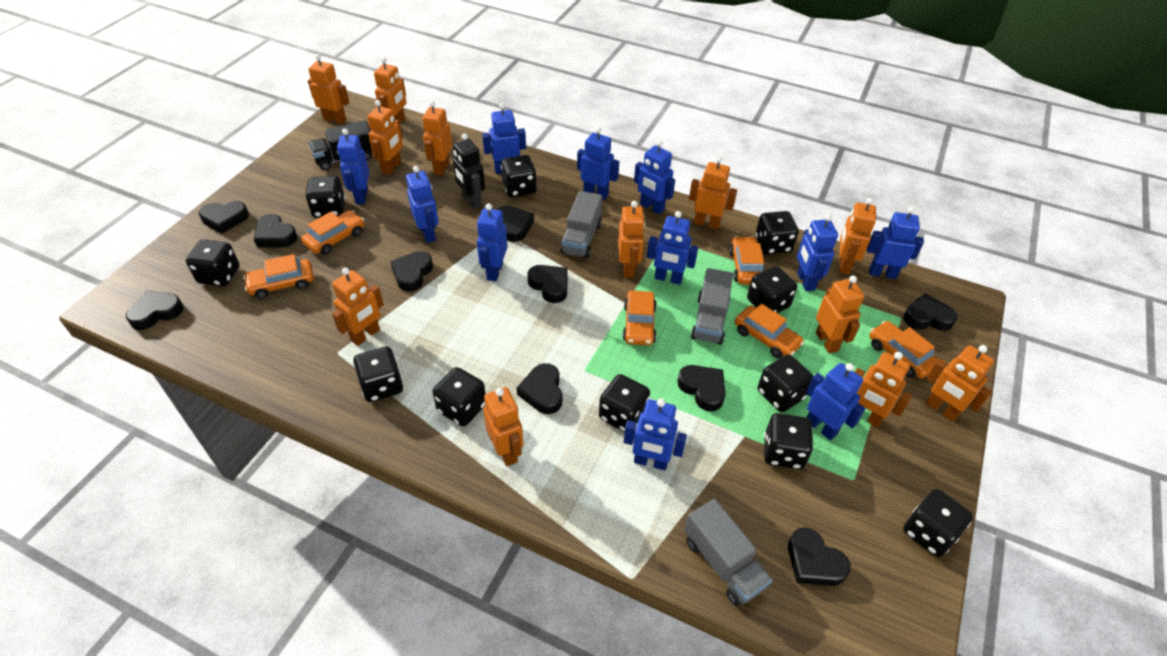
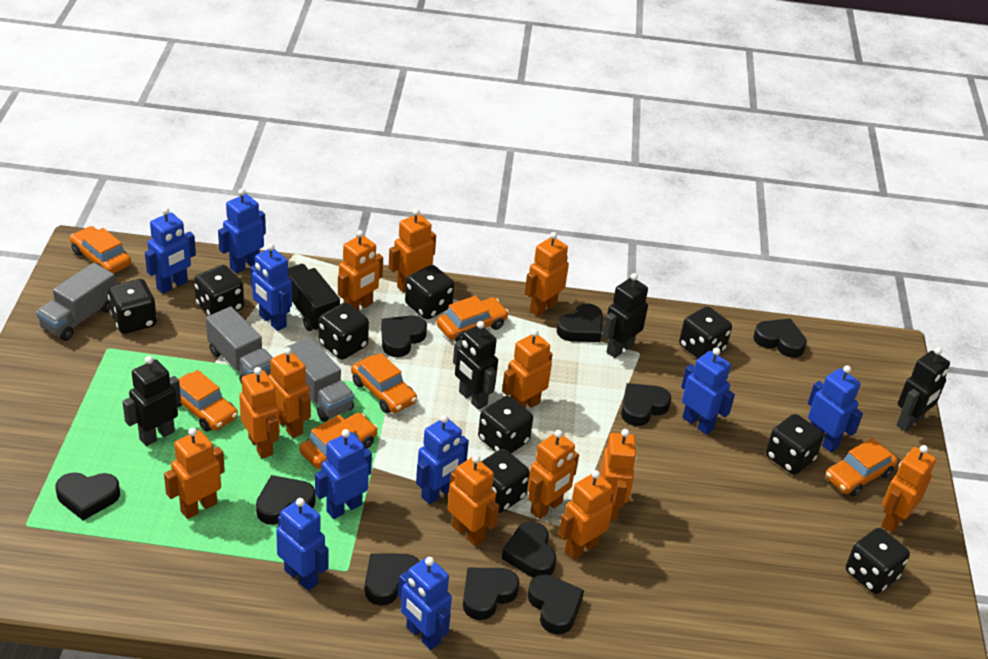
black dice: 11 -> 9
black robot: 1 -> 4
blue robot: 11 -> 9

